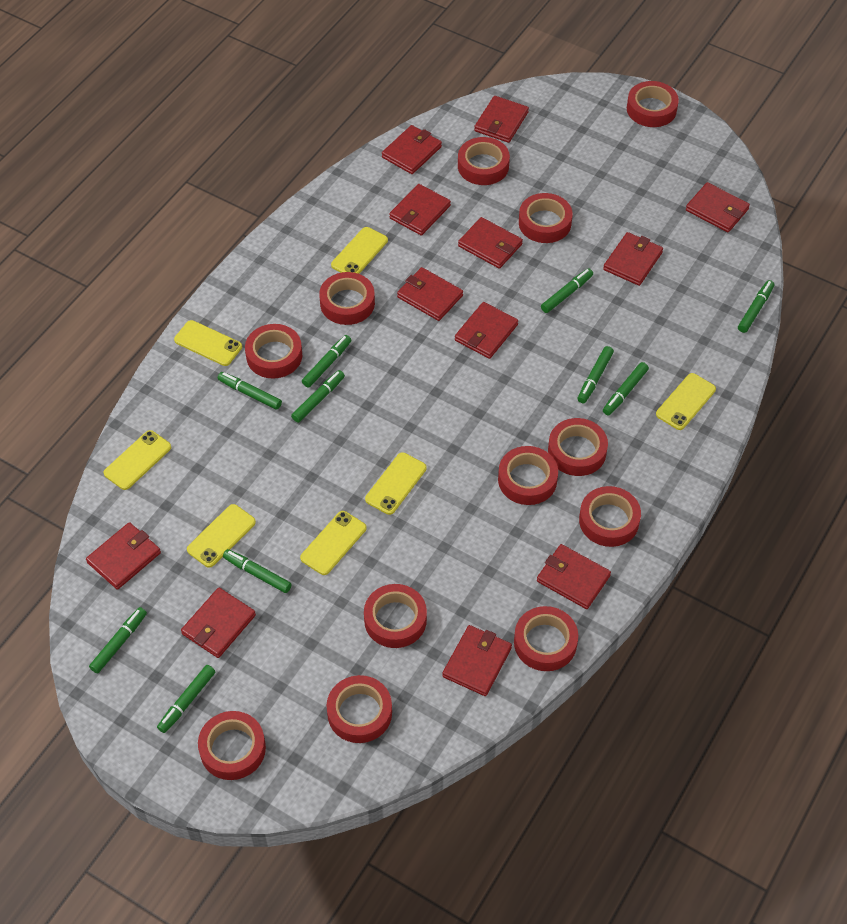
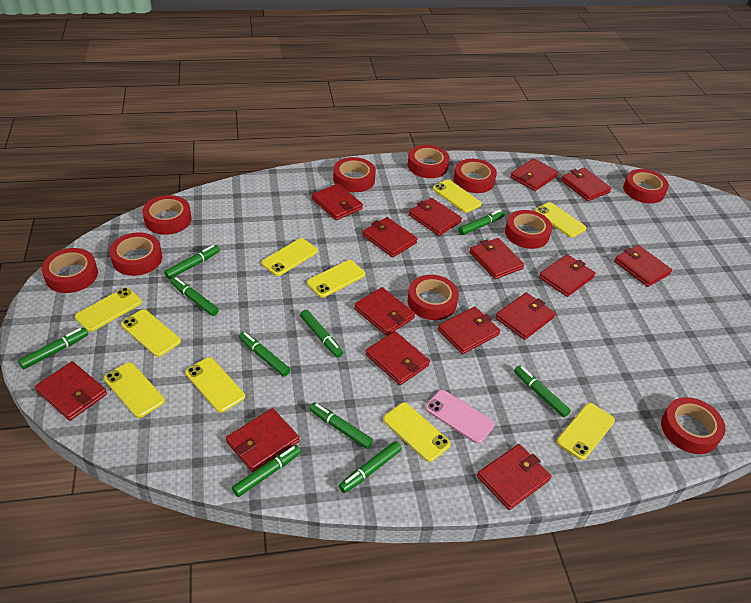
pink phone: 0 -> 1
red tape: 12 -> 10
red wallet: 12 -> 15
yellow phone: 7 -> 10

